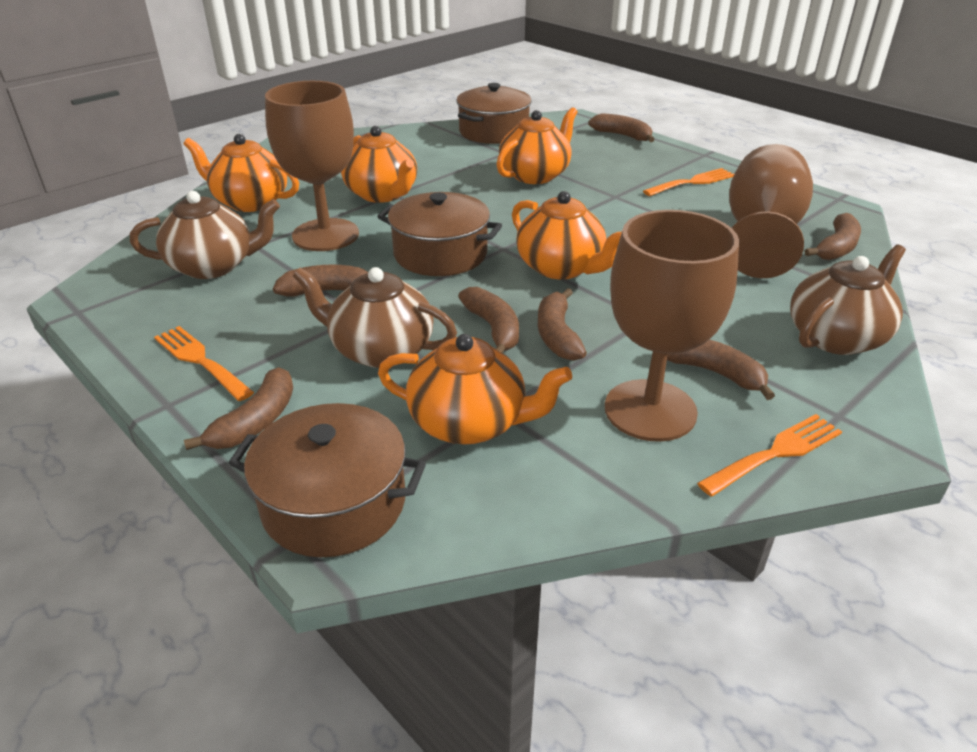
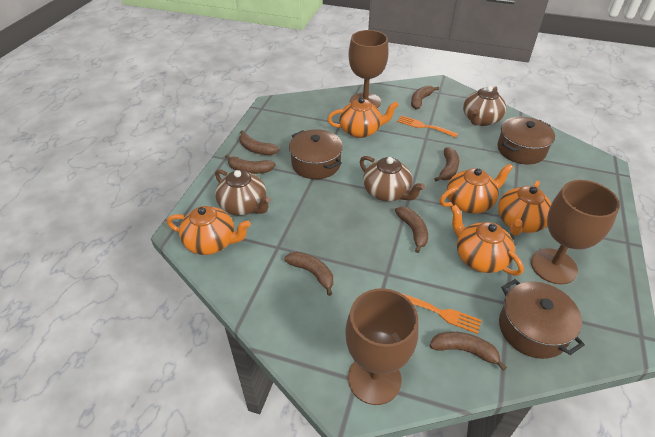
orange fork: 3 -> 2

